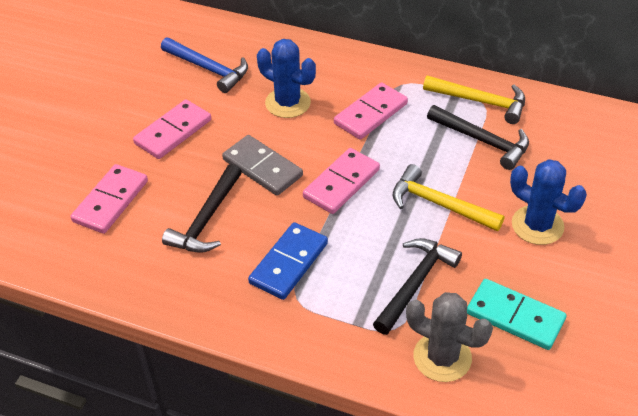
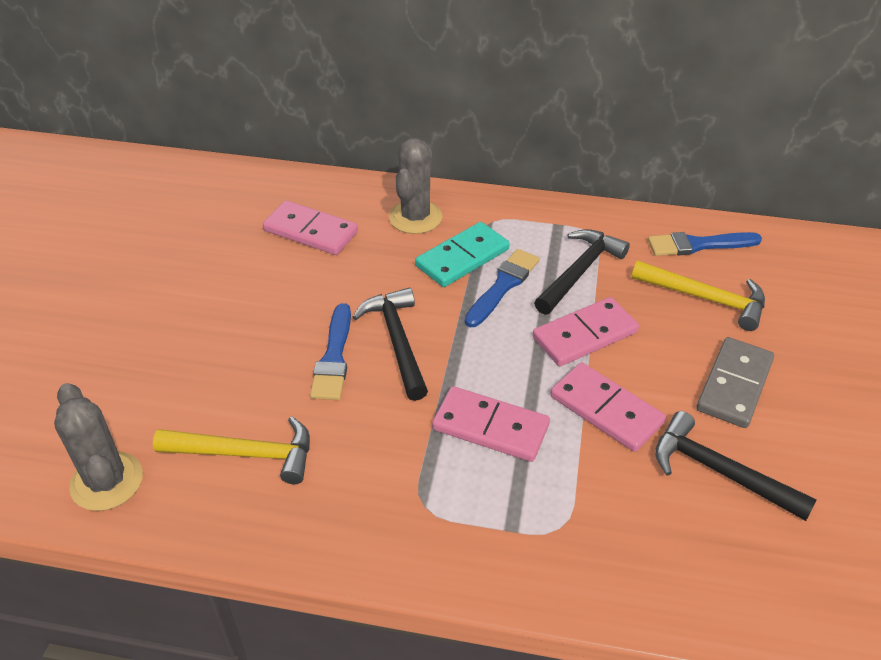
blue brush: 0 -> 3
blue cactus: 2 -> 0
blue domino: 1 -> 0
blue hammer: 1 -> 0
grey cactus: 1 -> 2

